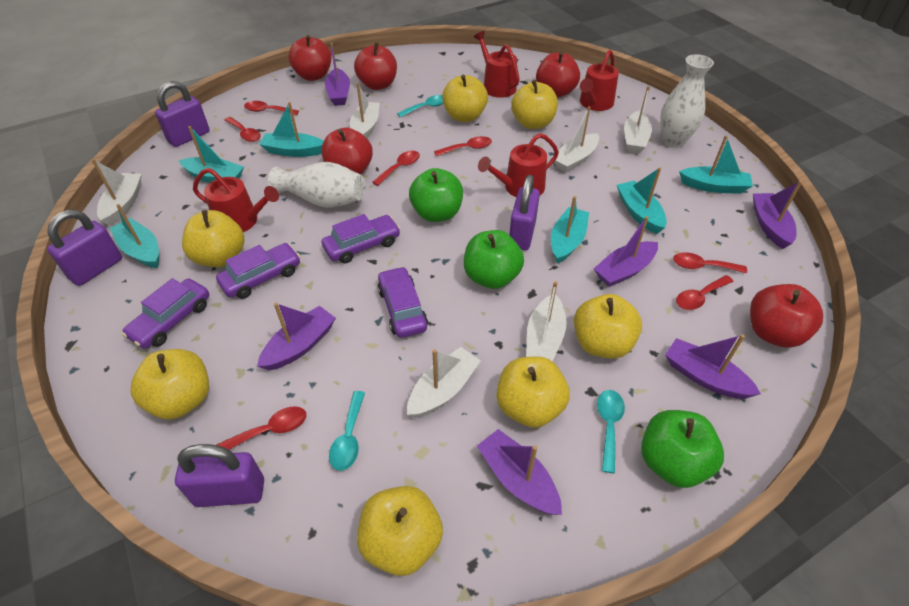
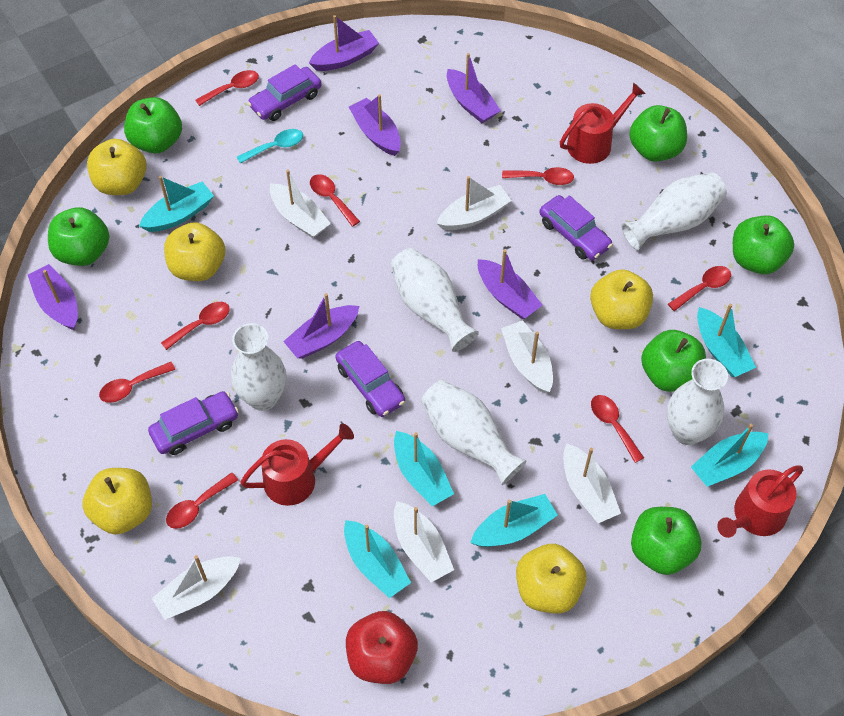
green apple: 3 -> 6
purple padlock: 4 -> 0
red apple: 5 -> 1
red spoon: 7 -> 8
red watering can: 4 -> 3
turquoise spoon: 3 -> 1
white vase: 2 -> 5
yellow apple: 7 -> 5

